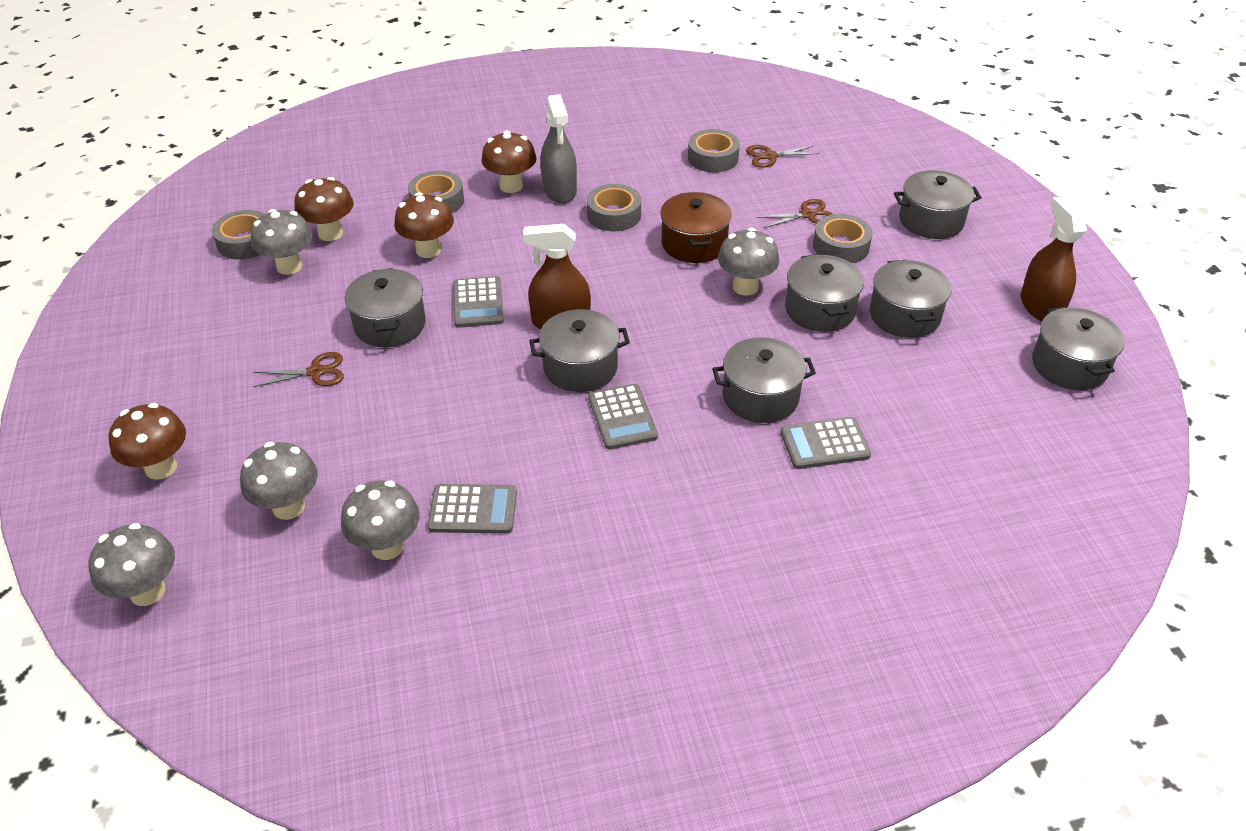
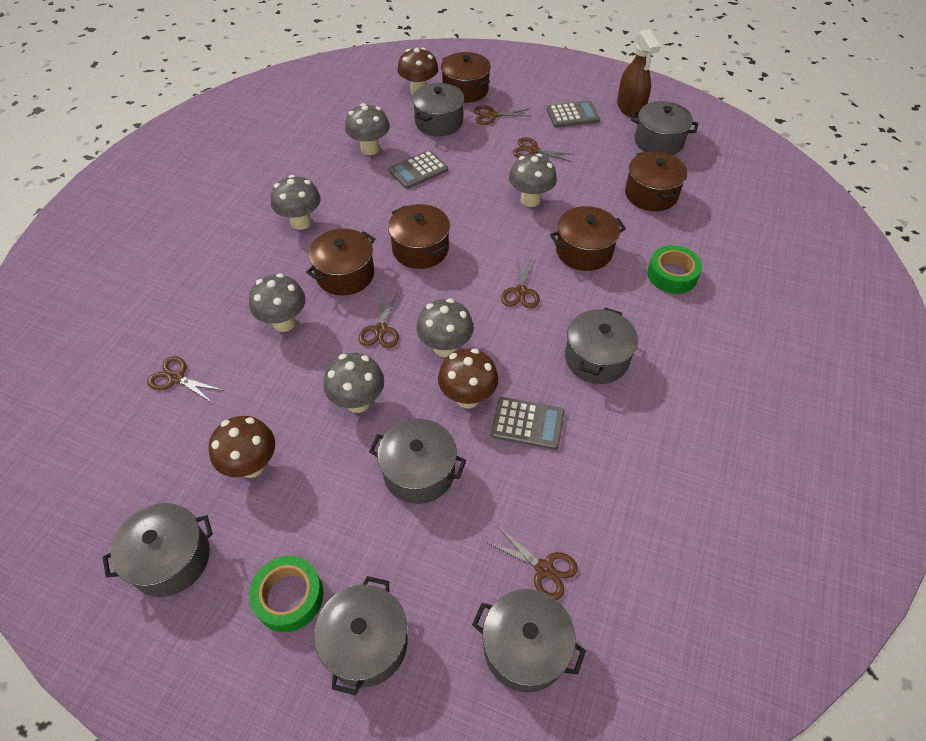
brown mushroom: 4 -> 3
brown pot: 1 -> 5
brown scissors: 3 -> 6
brown spray bottle: 2 -> 1
green tape: 0 -> 2
grey calculator: 4 -> 3
grey mushroom: 5 -> 6
grey spray bottle: 1 -> 0
grey tape: 5 -> 0

